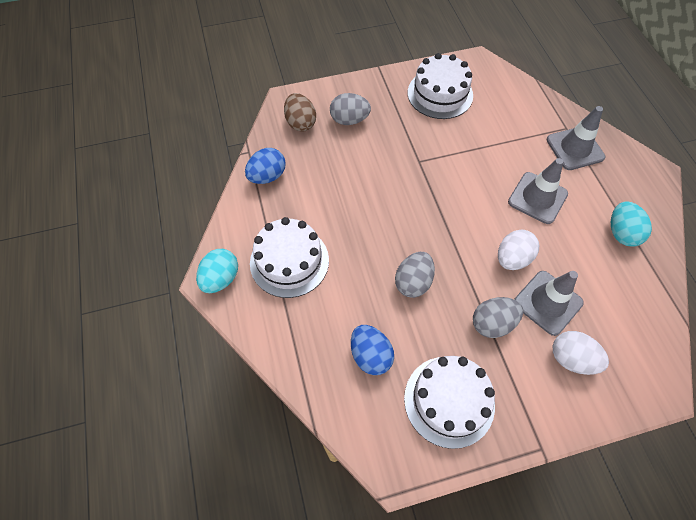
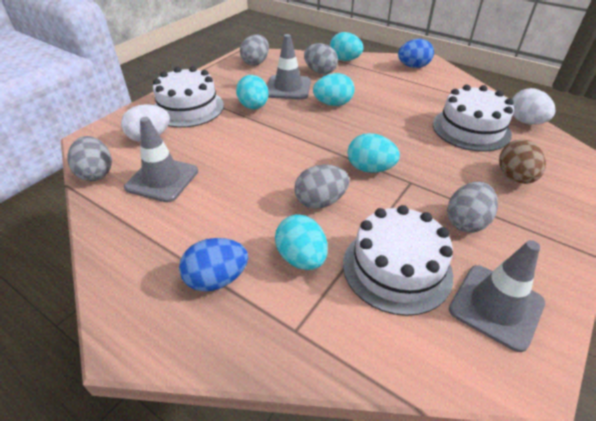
grey egg: 3 -> 5
turquoise egg: 2 -> 5

